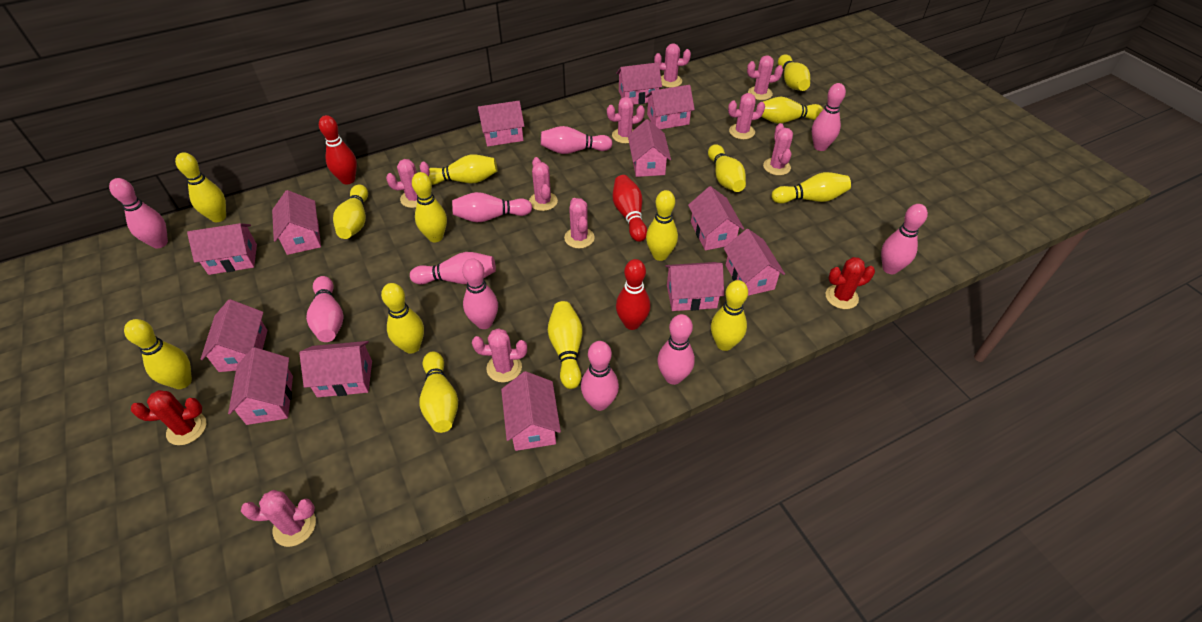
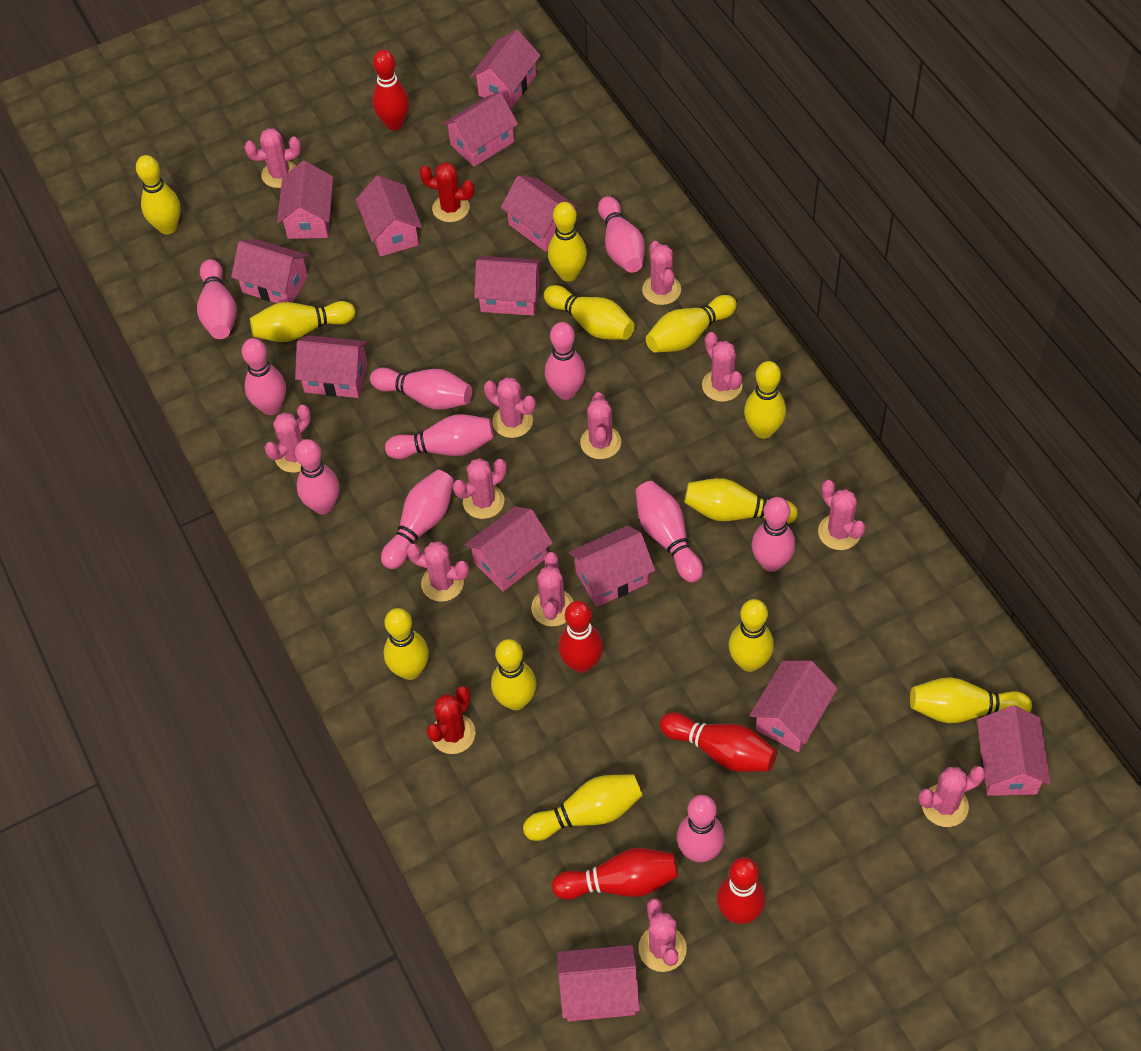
pink bowling pin: 10 -> 11
pink cactus: 10 -> 12
red bowling pin: 3 -> 5
yellow bowling pin: 14 -> 12

